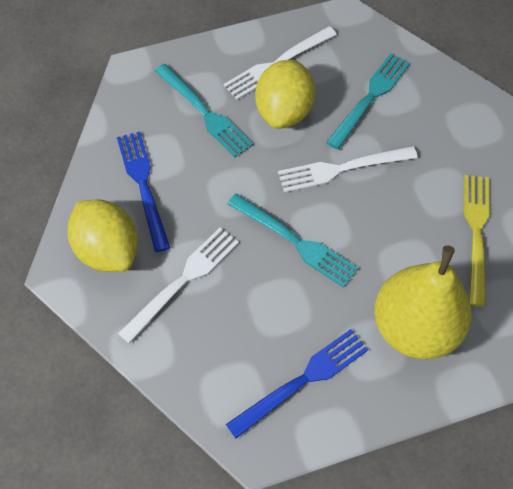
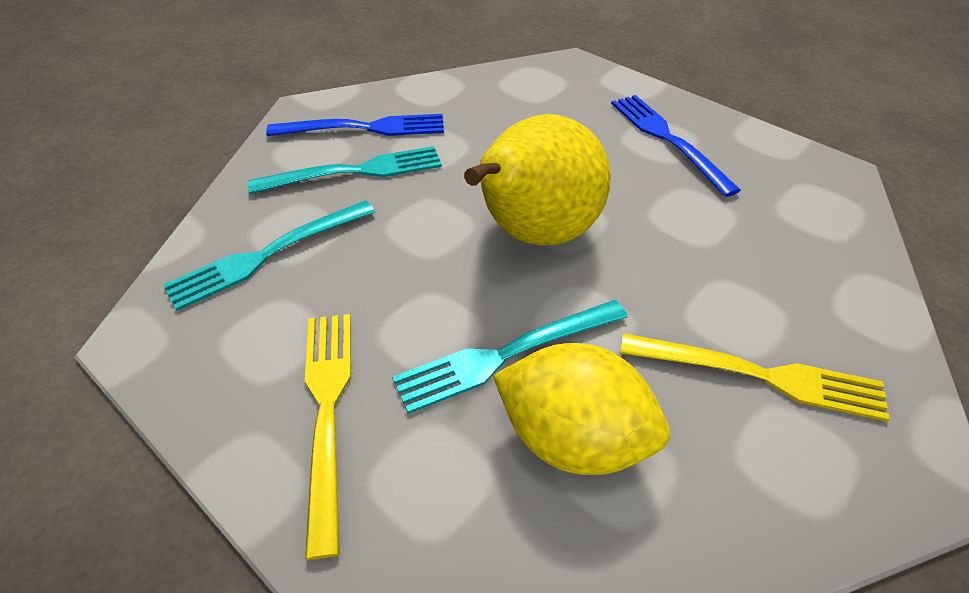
white fork: 3 -> 0
yellow fork: 1 -> 2
yellow lemon: 2 -> 1

